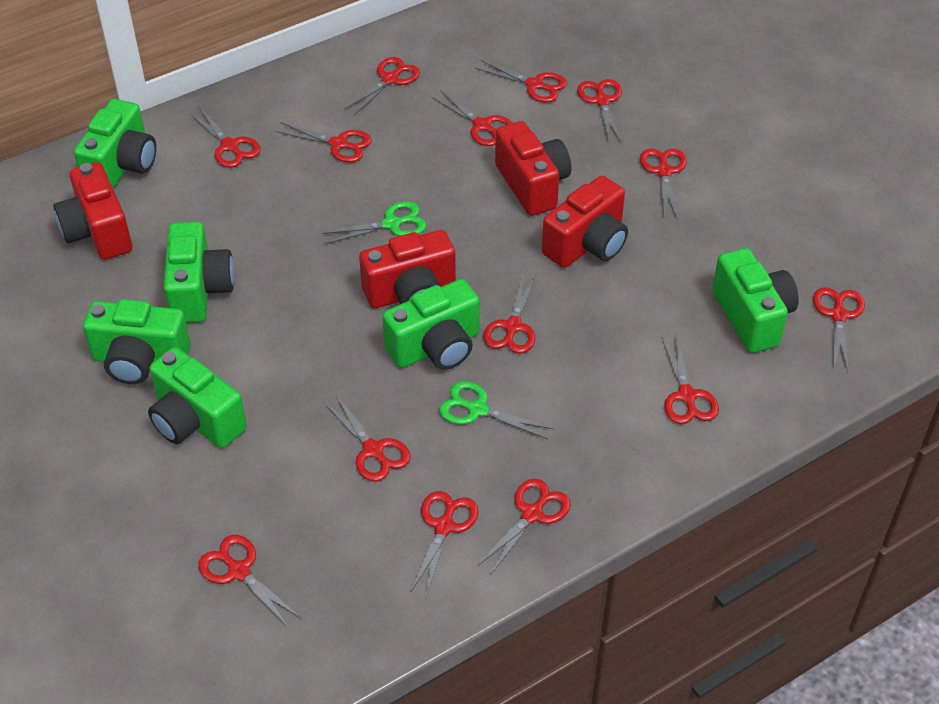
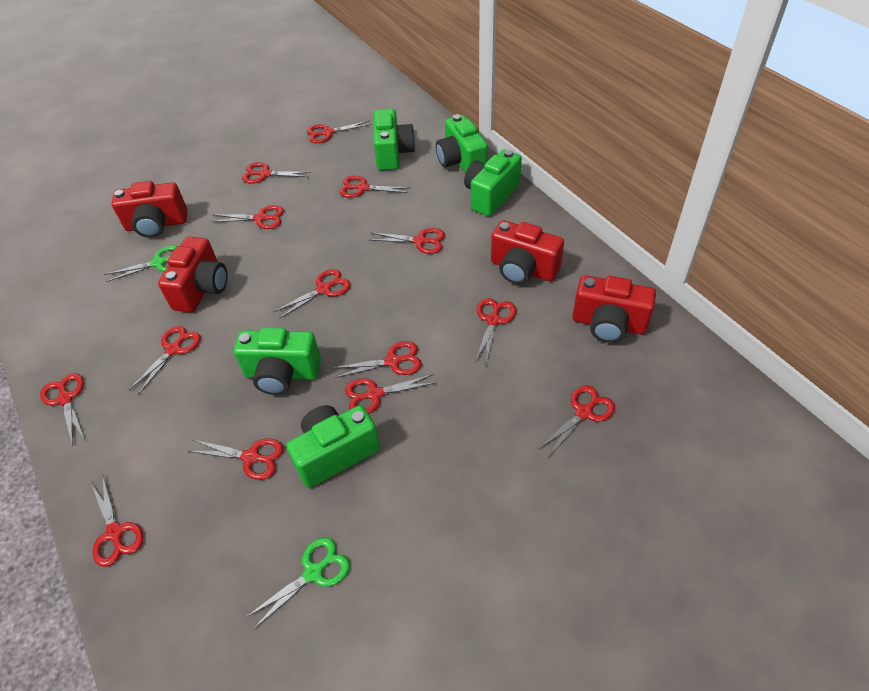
green camera: 6 -> 5

